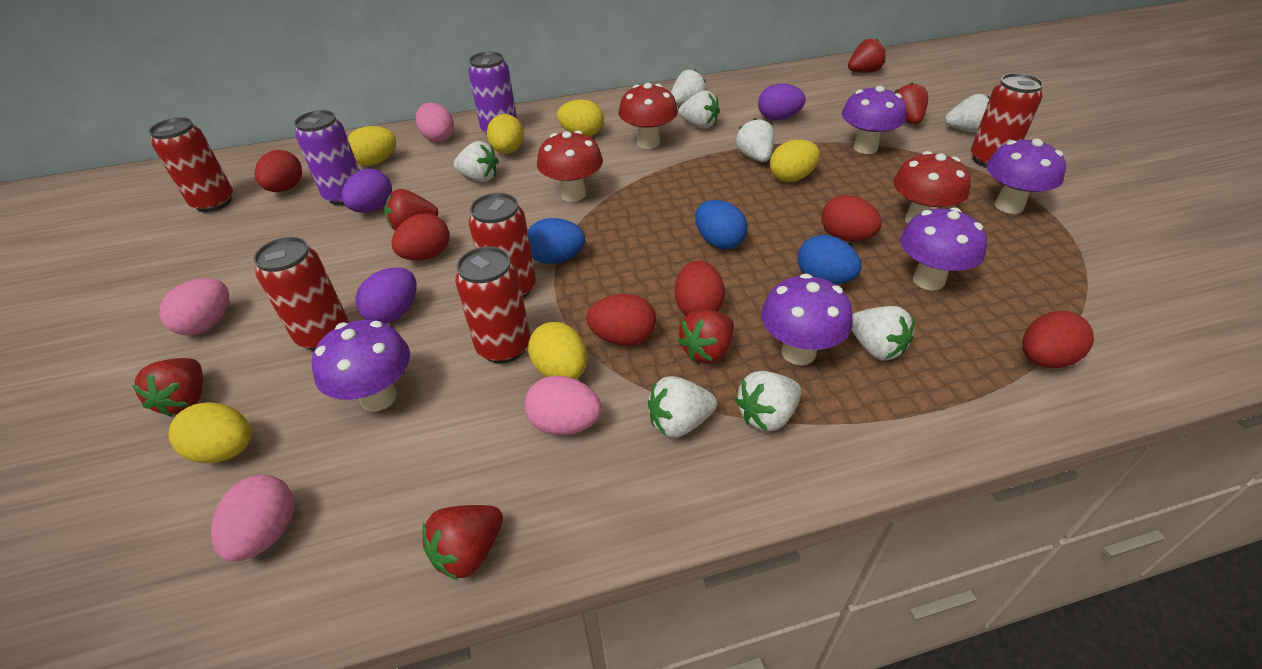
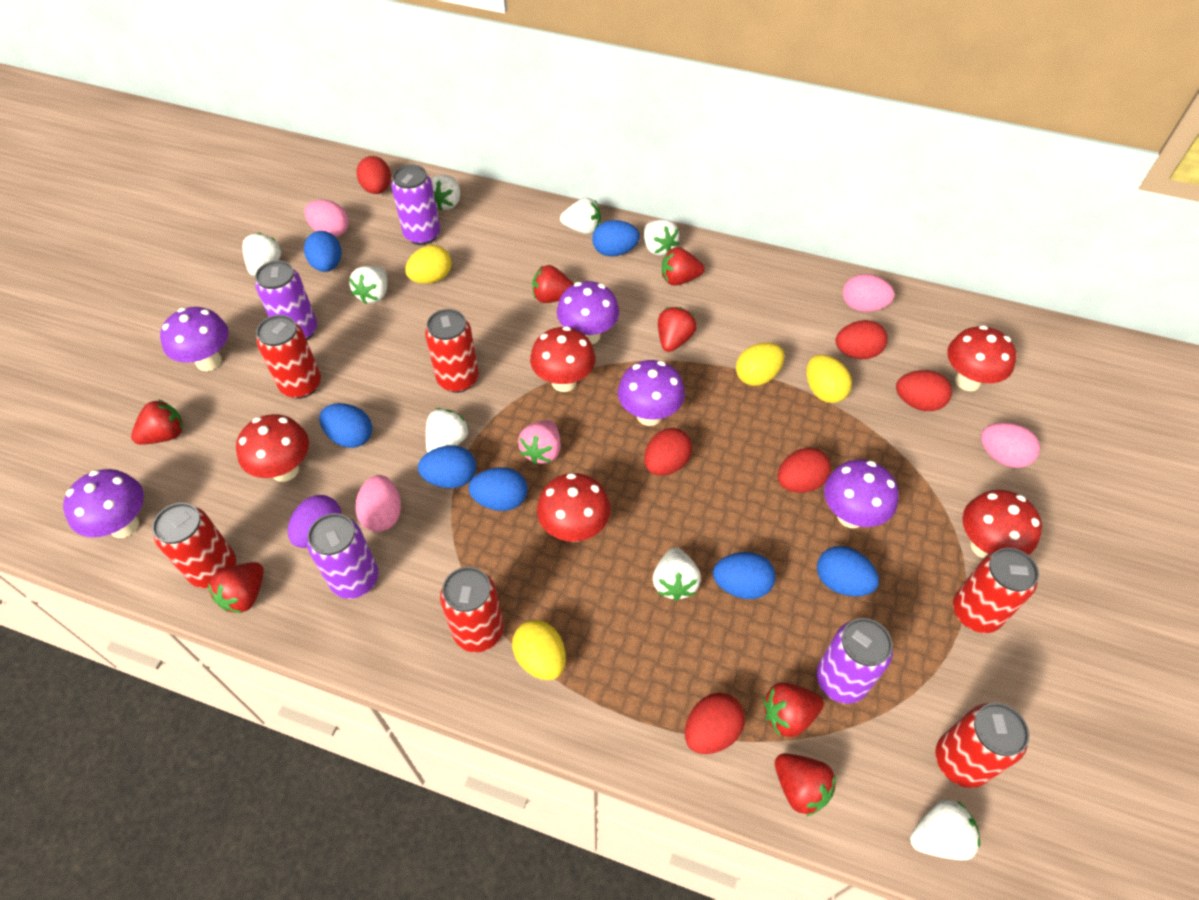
blue egg: 3 -> 7
pink strawberry: 0 -> 1
purple can: 2 -> 4
purple egg: 3 -> 1
red can: 5 -> 6
red mushroom: 3 -> 5
red strawberry: 6 -> 7
yellow egg: 6 -> 4

